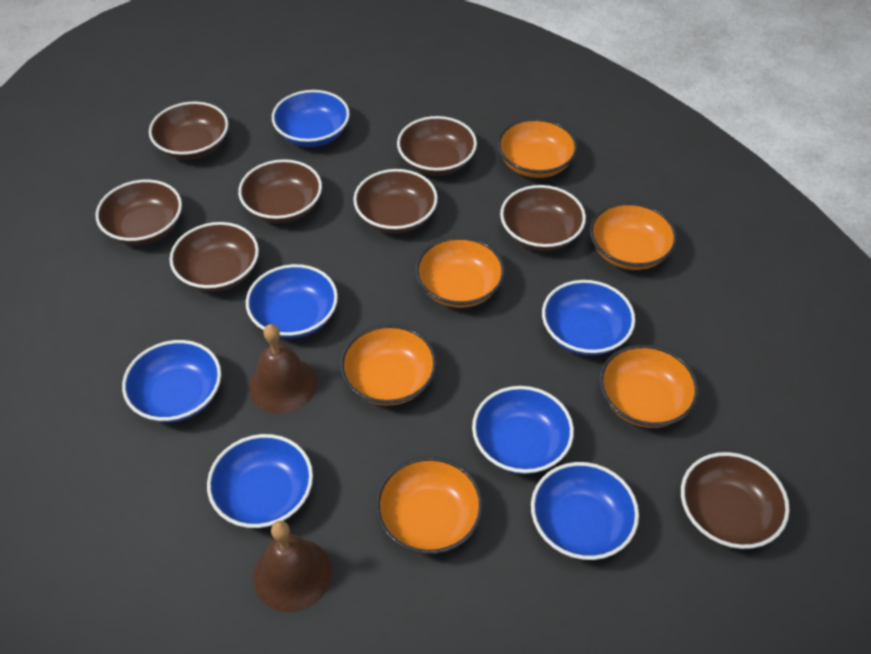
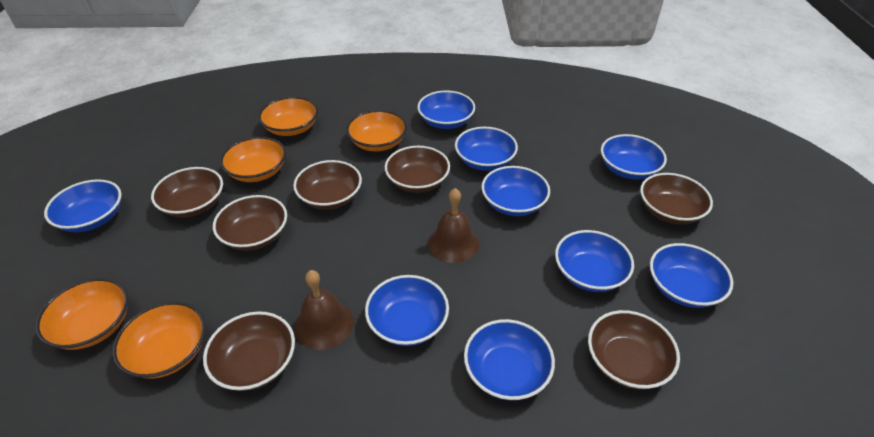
blue bowl: 7 -> 9
brown bowl: 8 -> 7
orange bowl: 6 -> 5

